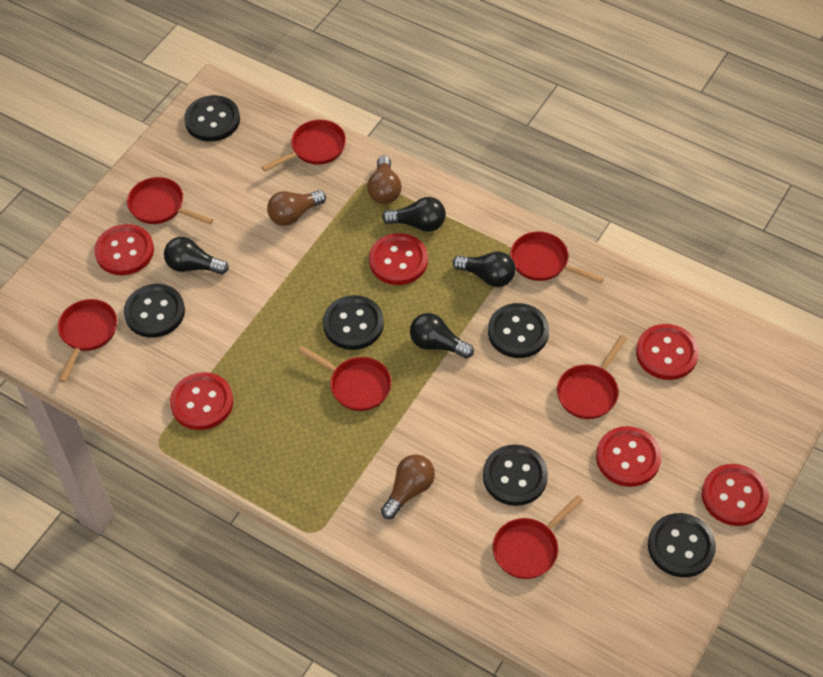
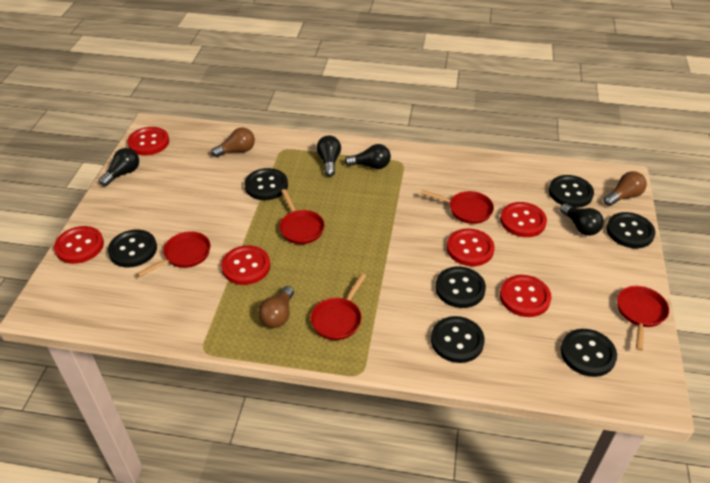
black button: 6 -> 7
red pan: 7 -> 5

